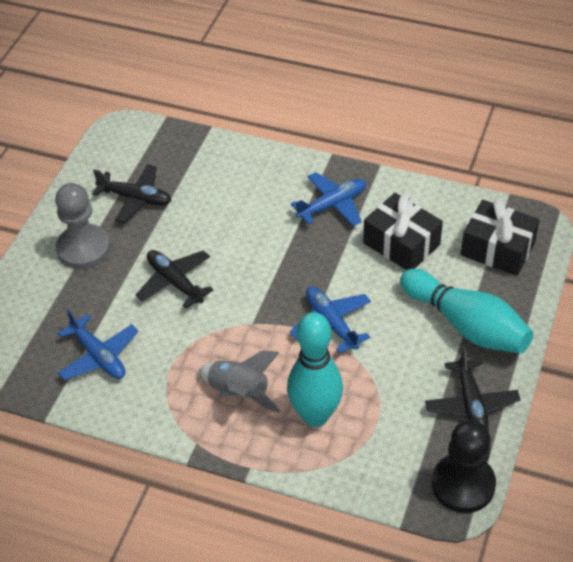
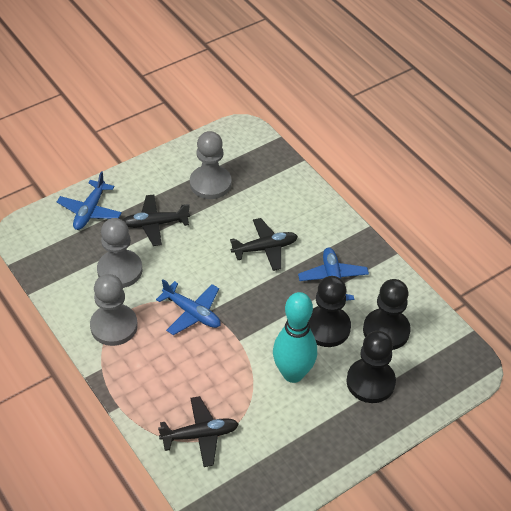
black gift: 2 -> 0
black pawn: 1 -> 3
grey pawn: 1 -> 3
grey rocket: 1 -> 0
turquoise bowling pin: 2 -> 1

